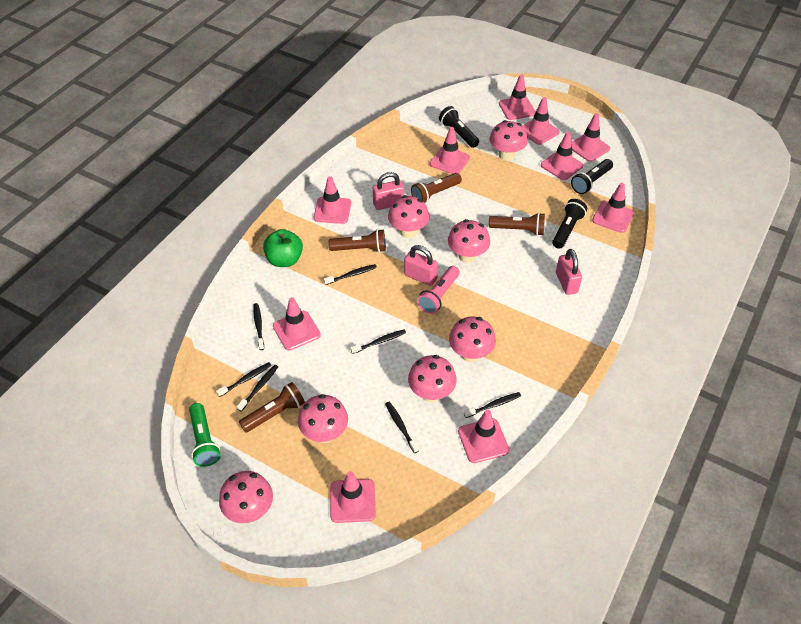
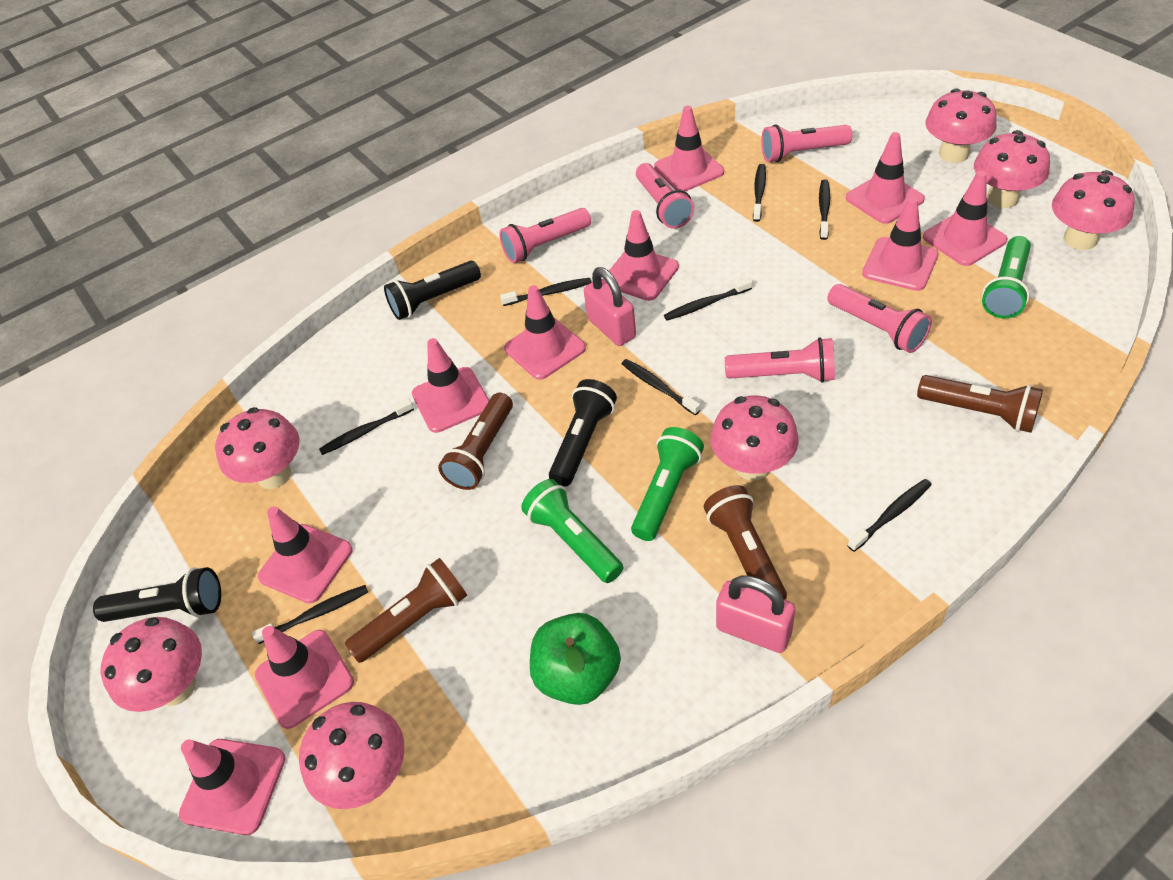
black toothbrush: 7 -> 8
green flashlight: 1 -> 3
pink flashlight: 1 -> 5
pink padlock: 3 -> 2

